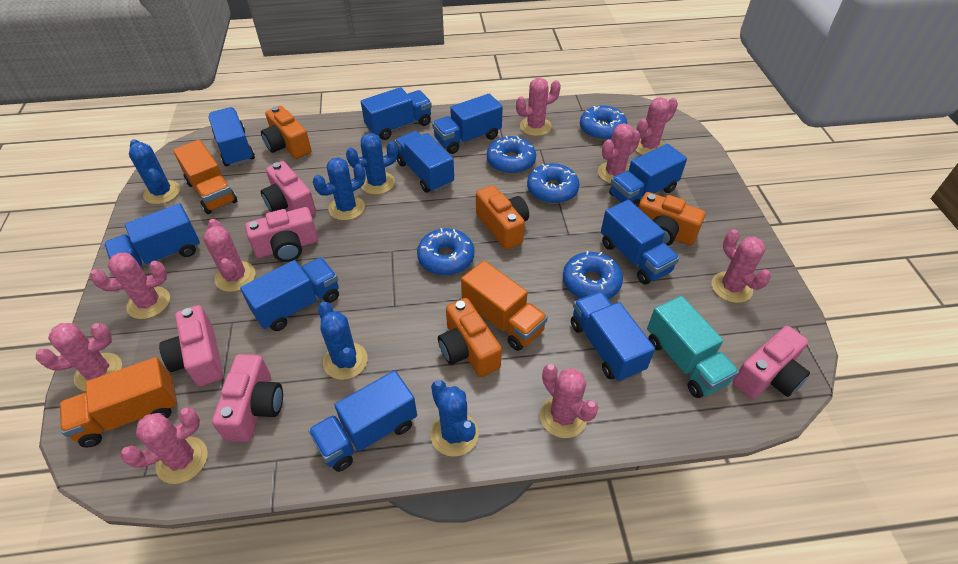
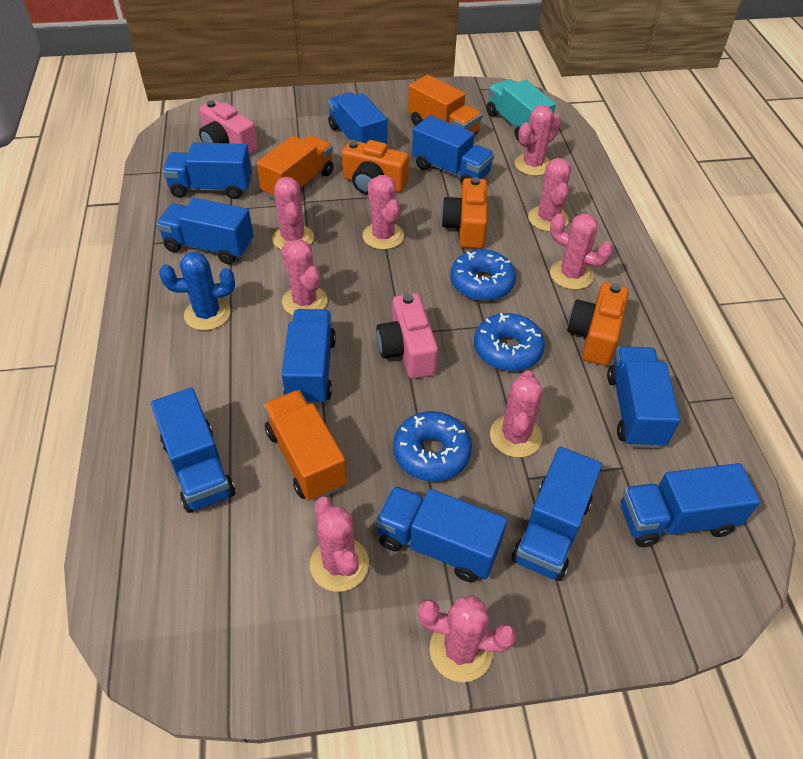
blue cactus: 5 -> 1
blue donut: 5 -> 3
orange camera: 4 -> 3
pink camera: 5 -> 2

